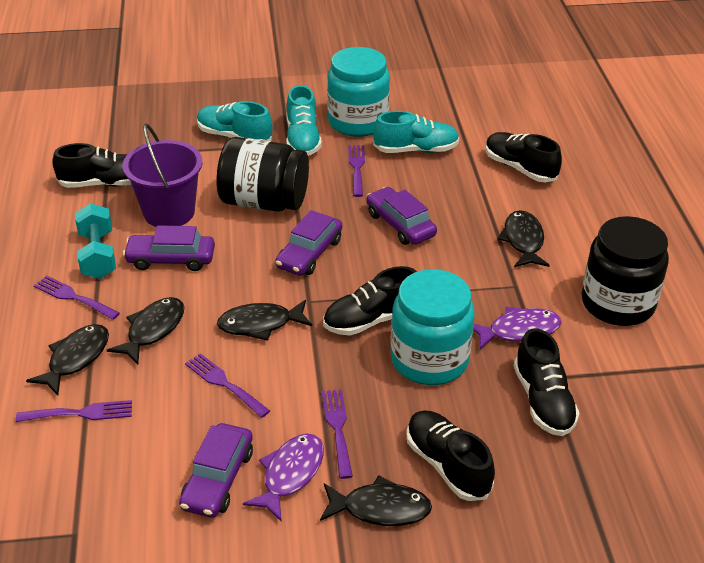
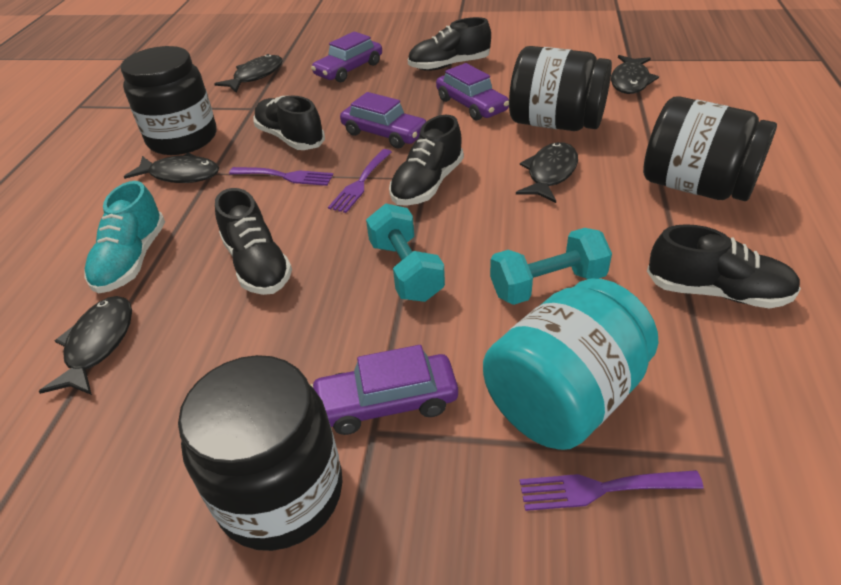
black jar: 2 -> 4
purple bucket: 1 -> 0
purple fish: 2 -> 0
purple fork: 5 -> 3
turquoise dumbbell: 1 -> 2
turquoise jar: 2 -> 1
turquoise shoe: 3 -> 1

